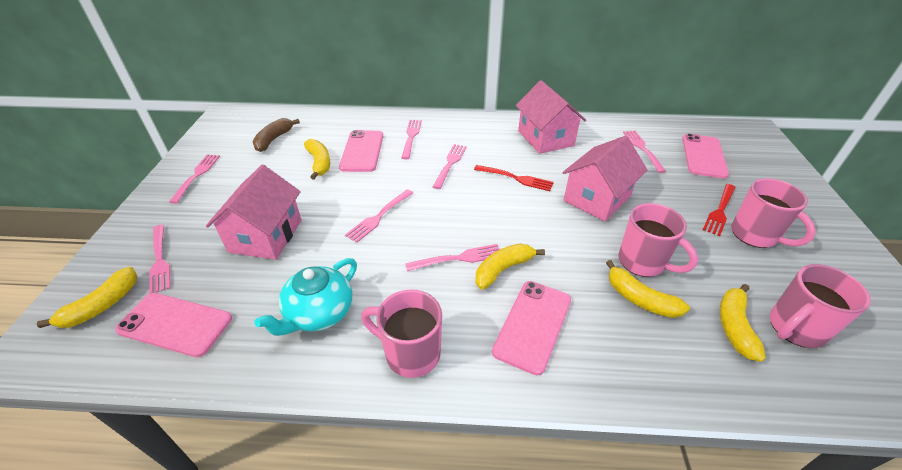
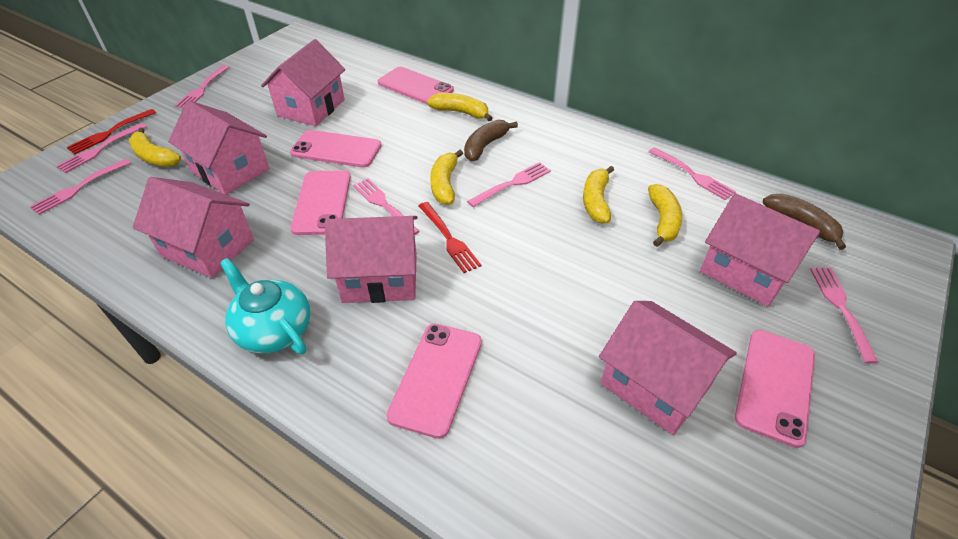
brown banana: 1 -> 2
pink house: 3 -> 6
pink mug: 4 -> 0
pink phone: 4 -> 5

